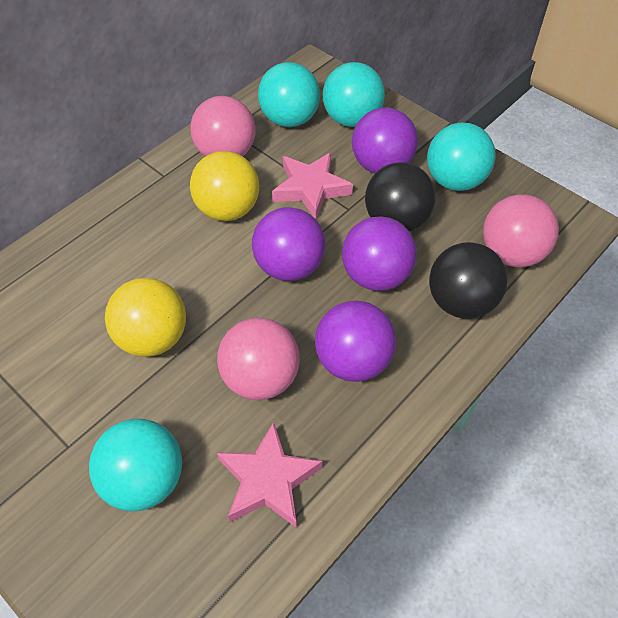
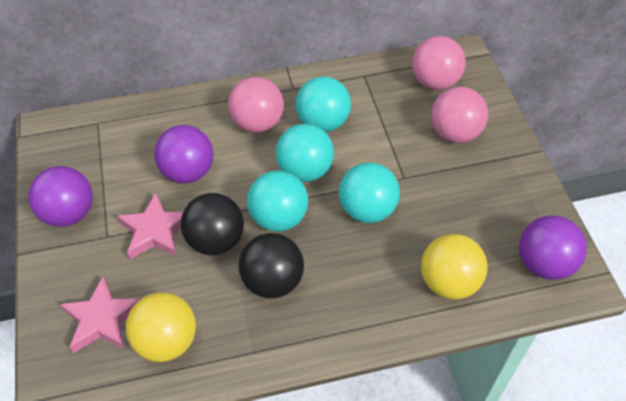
purple ball: 4 -> 3

